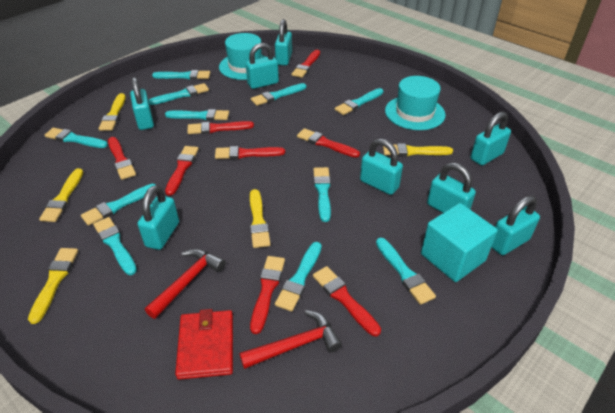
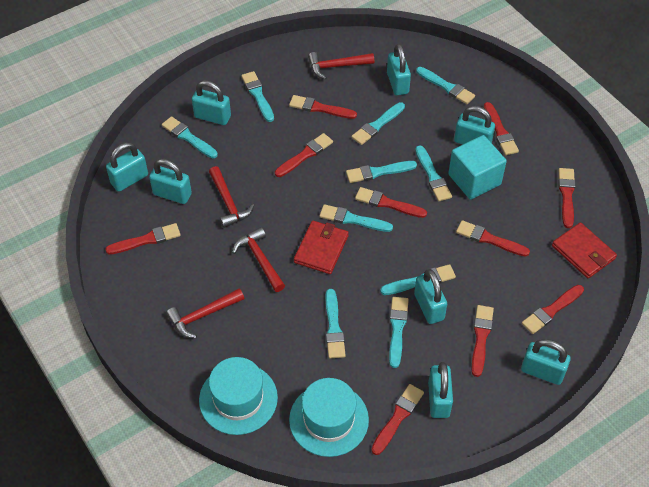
red brush: 8 -> 10
red hammer: 2 -> 4
red wallet: 1 -> 2
turquoise brush: 11 -> 10
yellow brush: 5 -> 0

